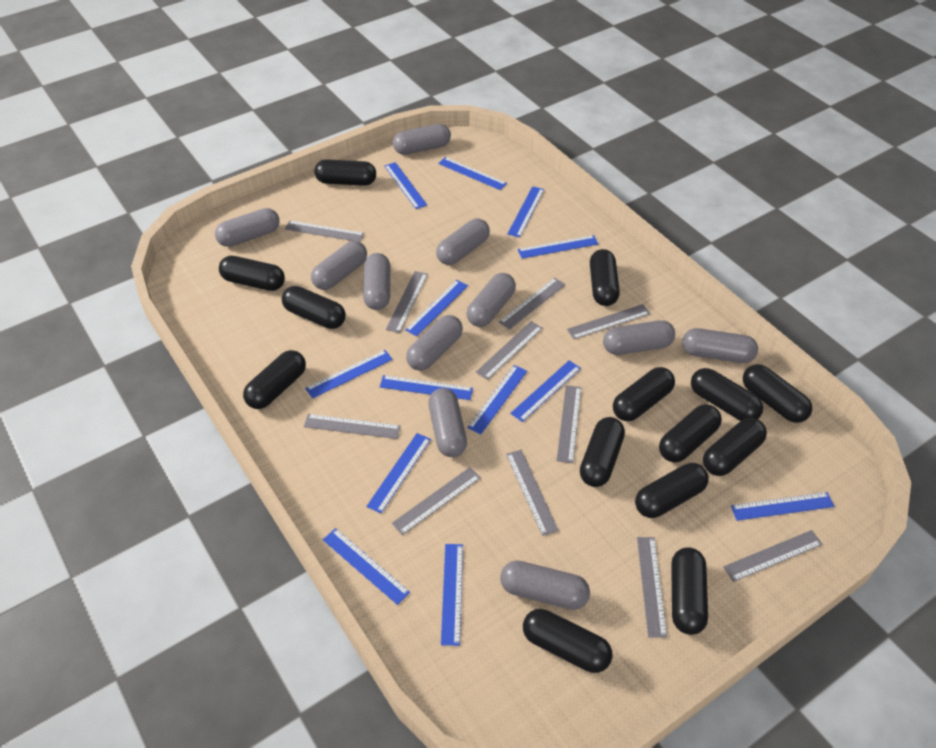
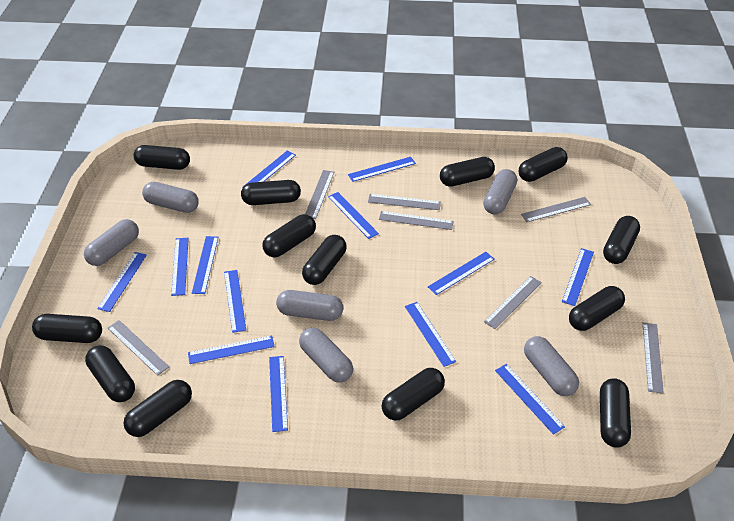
black capsule: 14 -> 13
grey capsule: 11 -> 6
grey ruler: 11 -> 7

